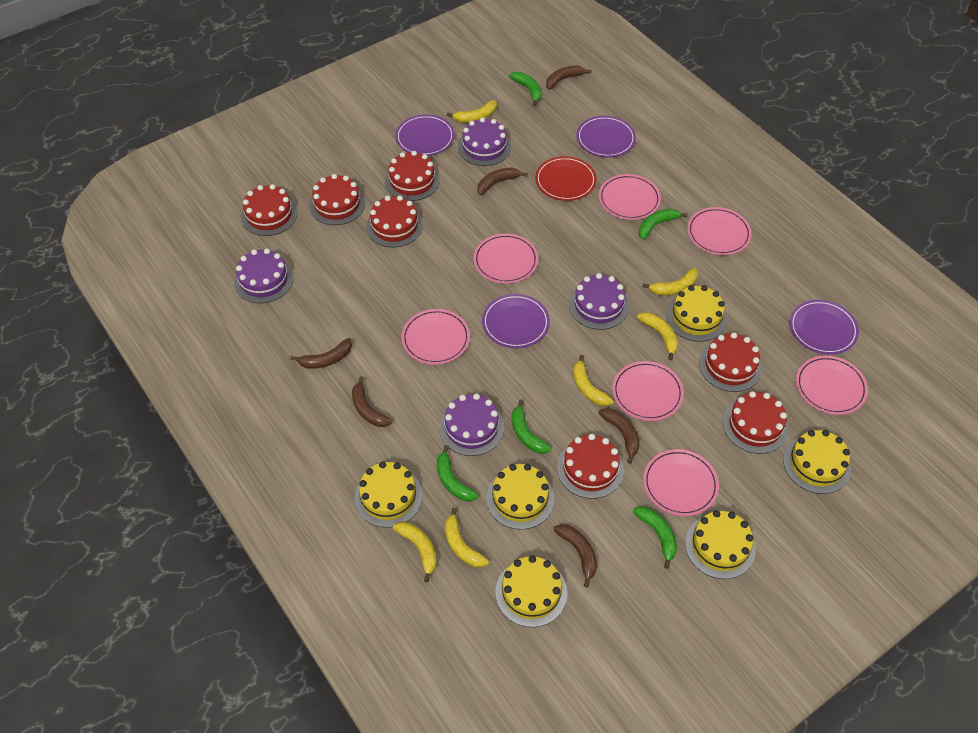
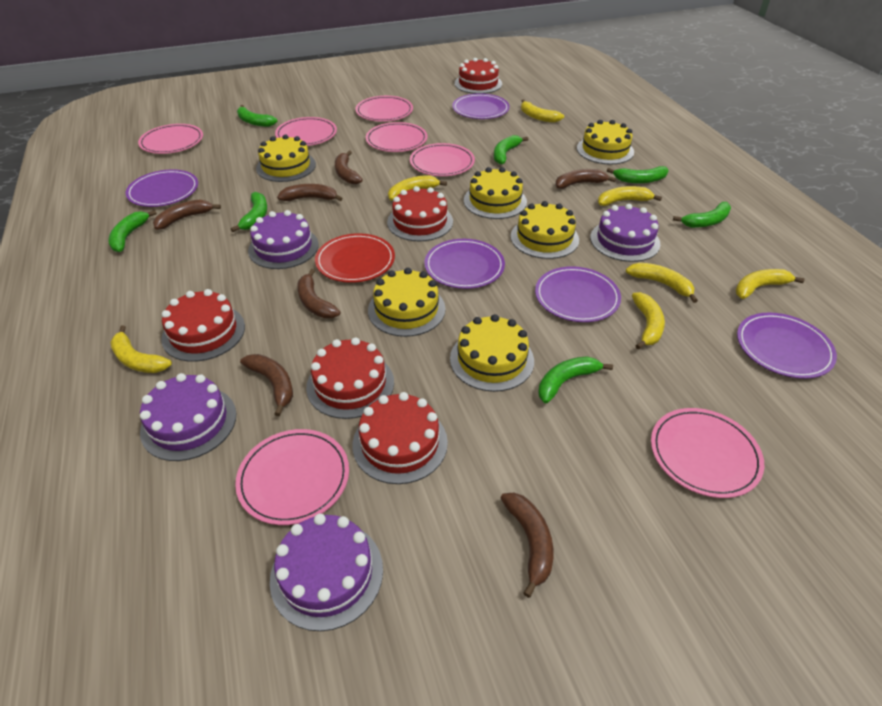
brown banana: 6 -> 7
green banana: 5 -> 7
purple plate: 4 -> 5
red cake: 7 -> 5
yellow banana: 6 -> 7

